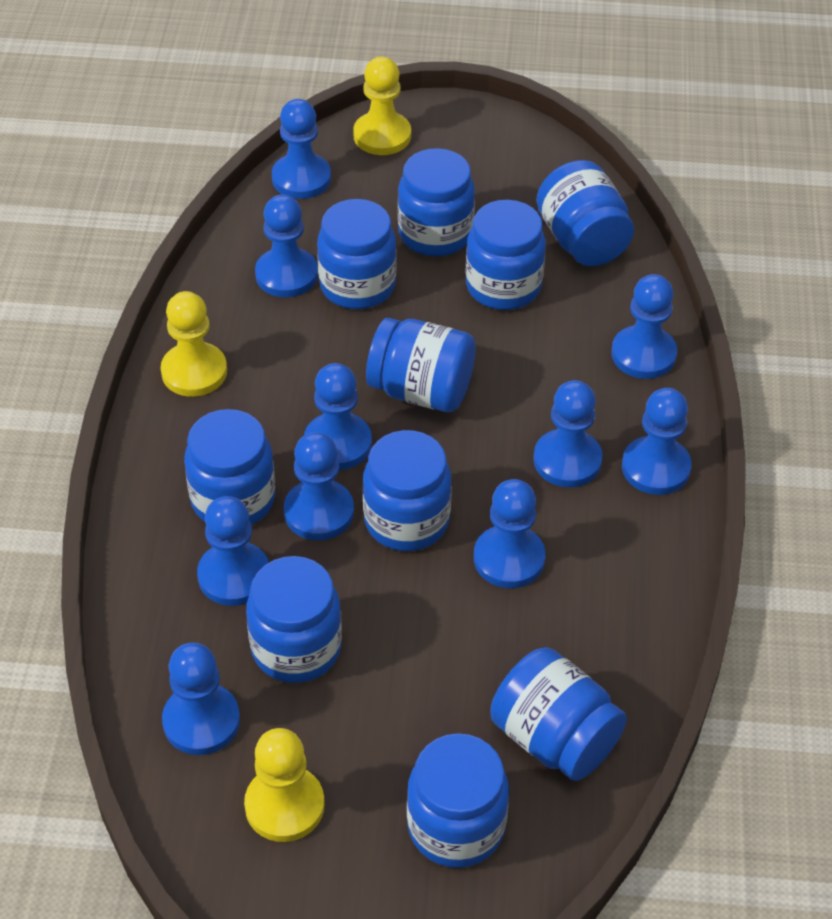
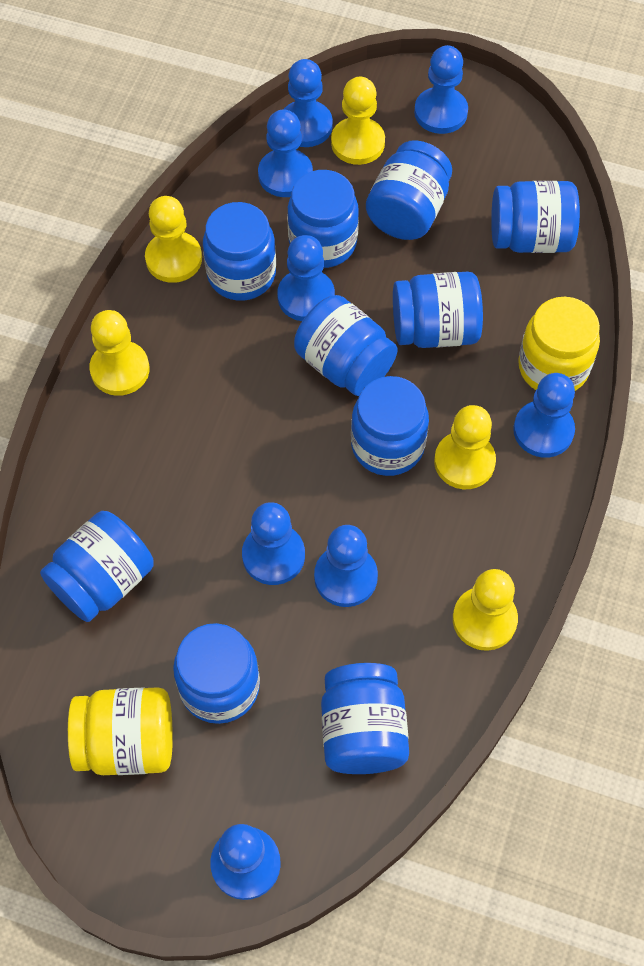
blue pawn: 10 -> 8
yellow jar: 0 -> 2
yellow pawn: 3 -> 5

